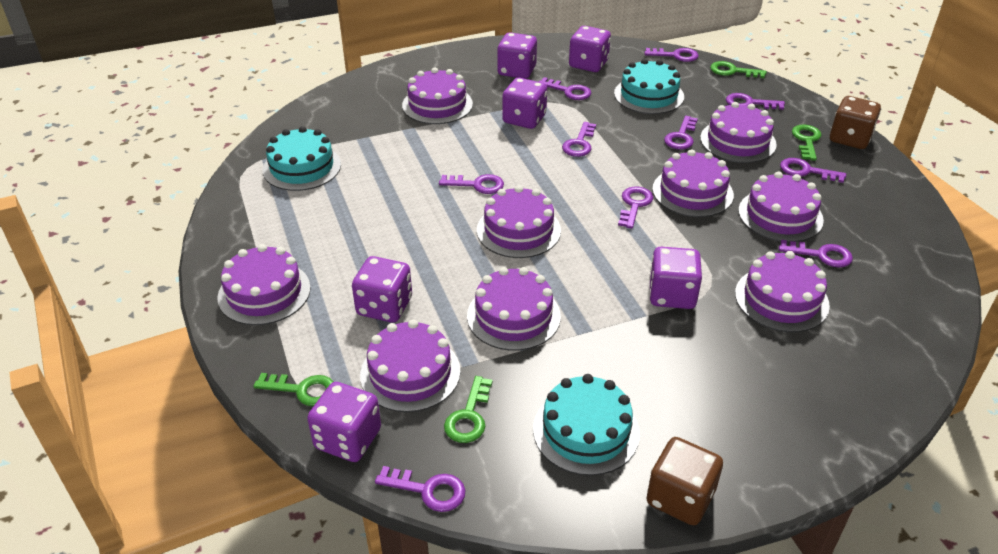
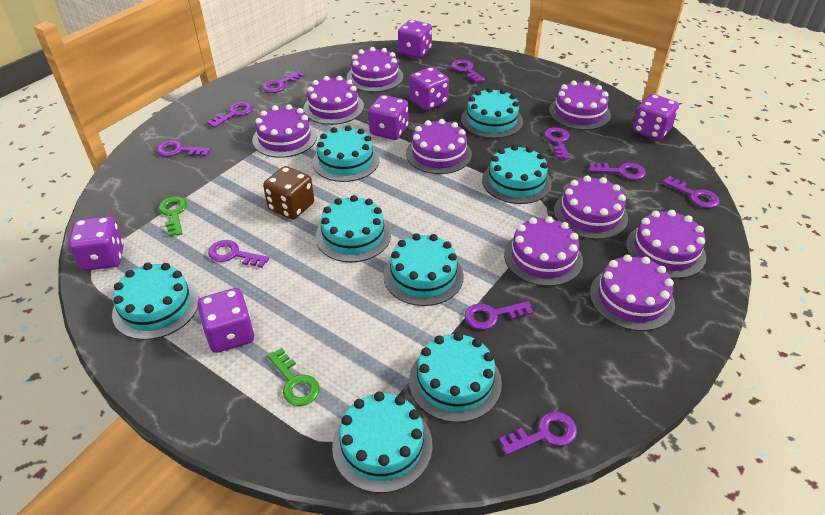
brown dice: 2 -> 1
green key: 4 -> 2
turquoise cake: 3 -> 8

